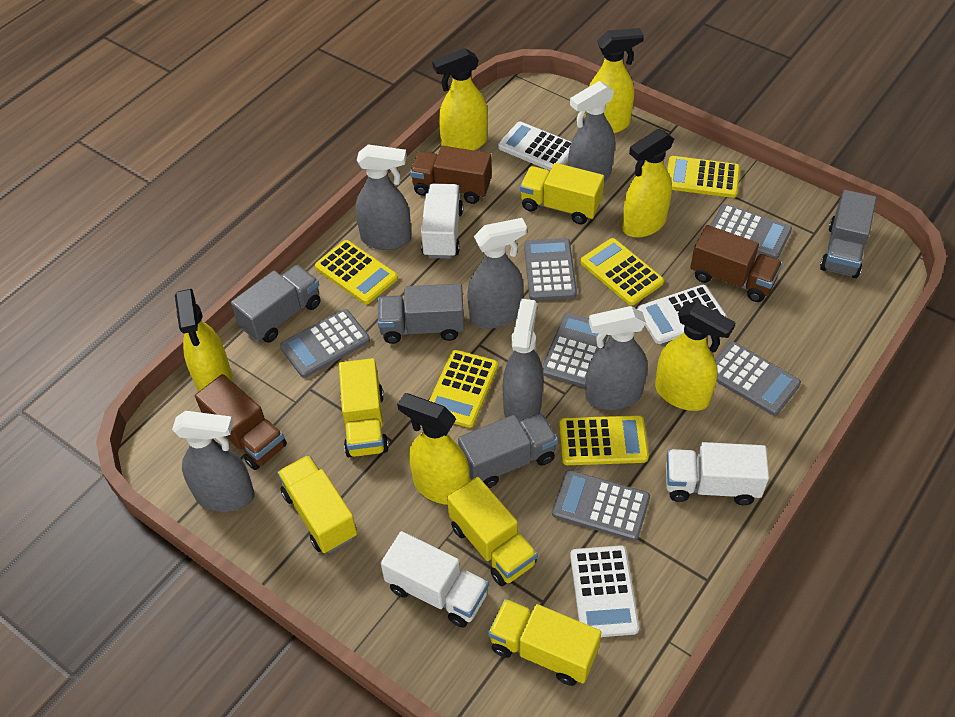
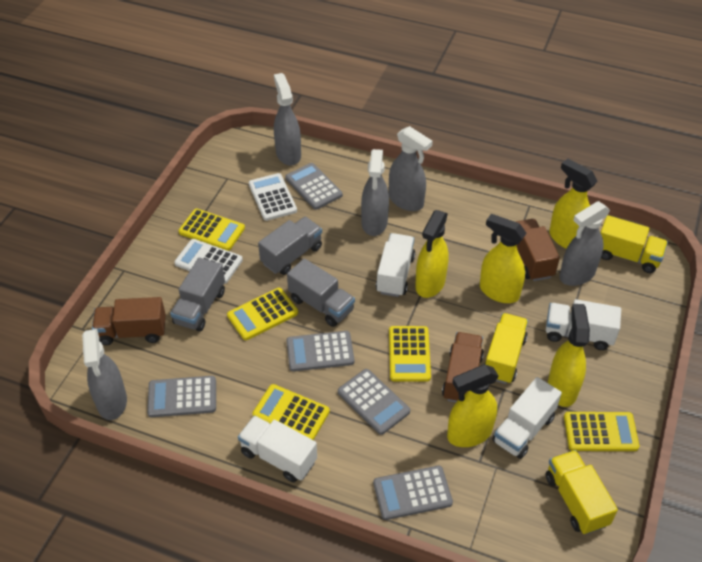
grey calculator: 6 -> 5
grey spray bottle: 6 -> 5
grey truck: 4 -> 3
white calculator: 3 -> 2
white truck: 3 -> 4
yellow spray bottle: 6 -> 5
yellow truck: 5 -> 3

